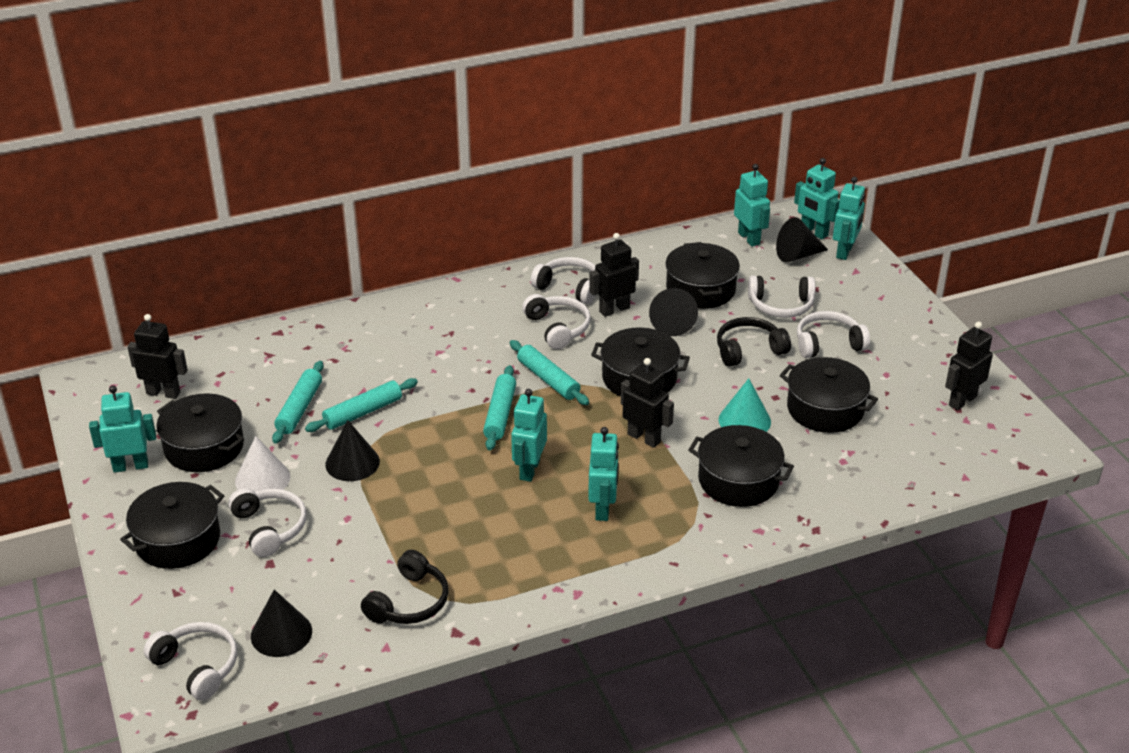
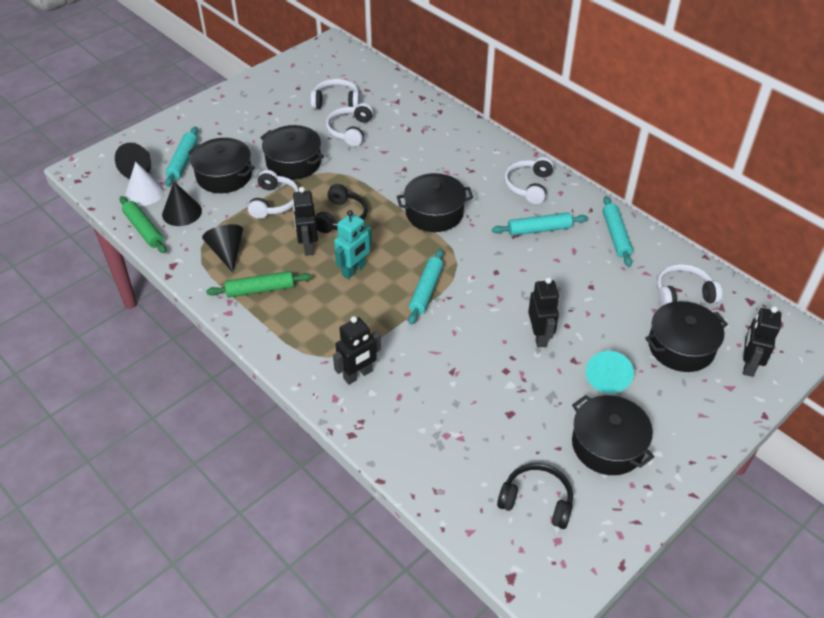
black cone: 4 -> 3
black pot: 6 -> 5
green rolling pin: 0 -> 2
turquoise robot: 6 -> 1
white headphones: 6 -> 5

